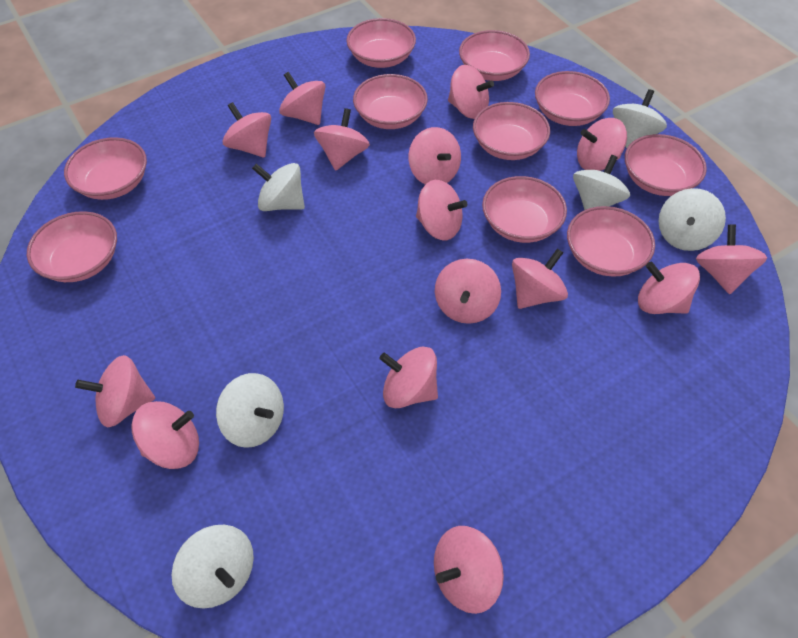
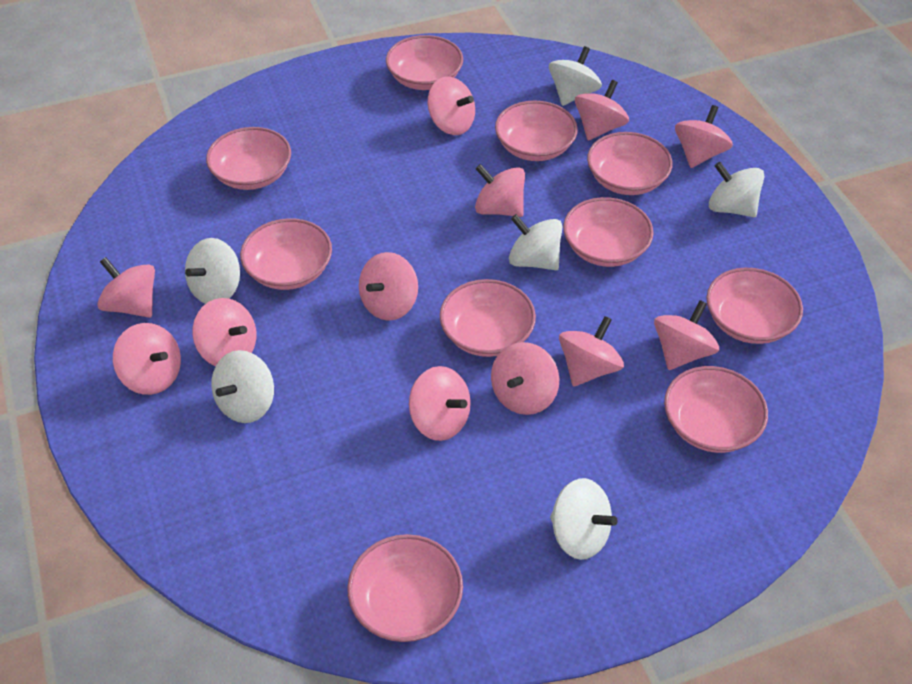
pink spinning top: 15 -> 12

